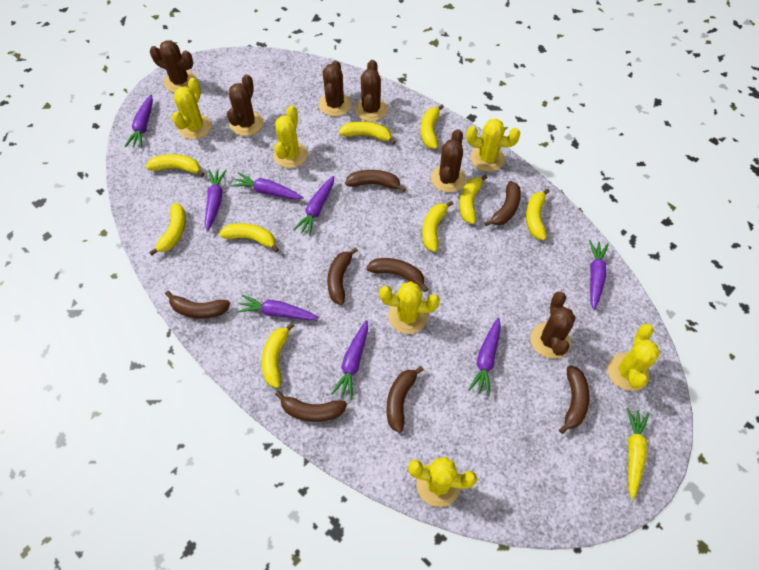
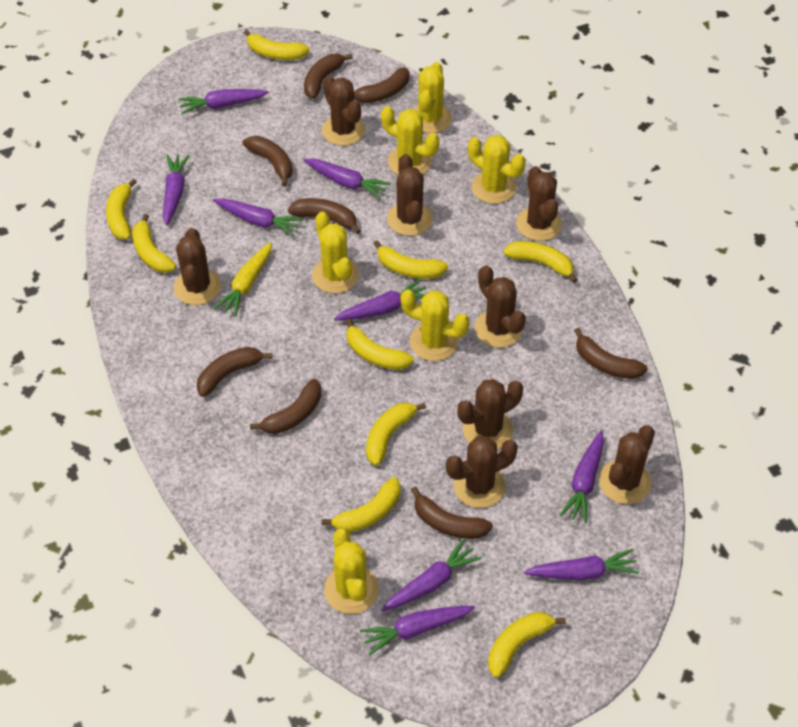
brown cactus: 6 -> 8
purple carrot: 8 -> 9

